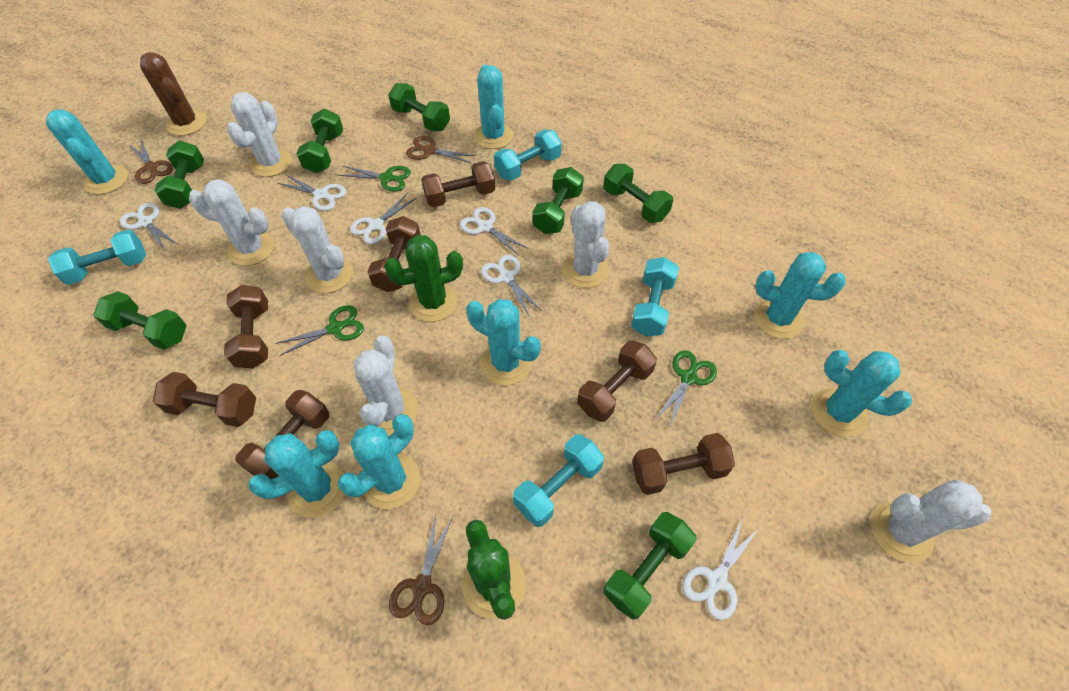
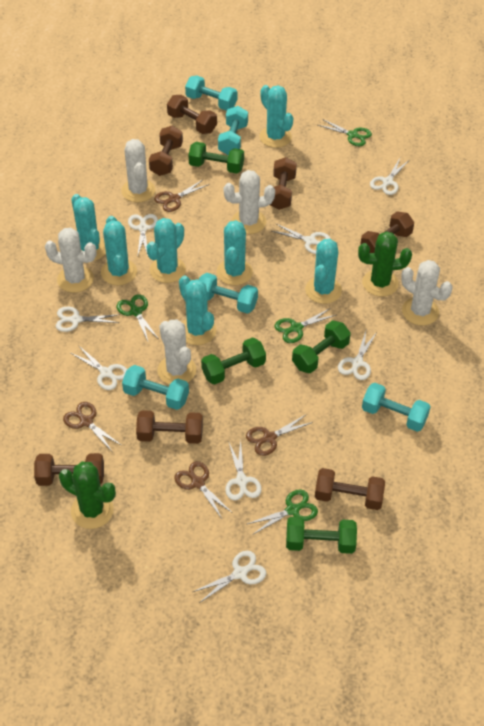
brown cactus: 1 -> 0
brown scissors: 3 -> 4
green dumbbell: 7 -> 4
green scissors: 3 -> 4
turquoise dumbbell: 4 -> 5
white cactus: 6 -> 5
white scissors: 6 -> 8

